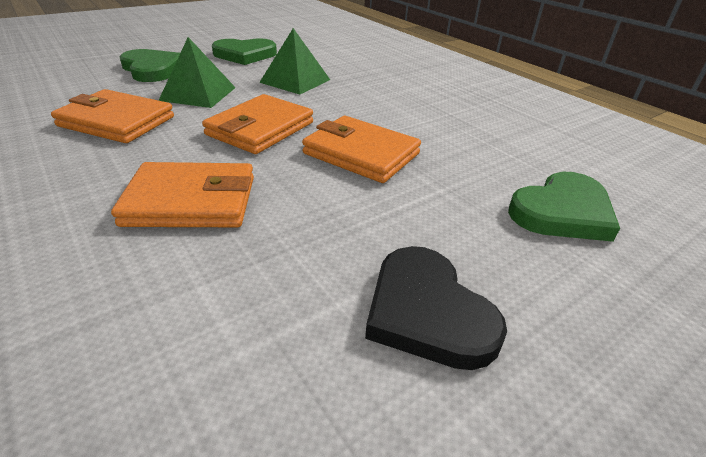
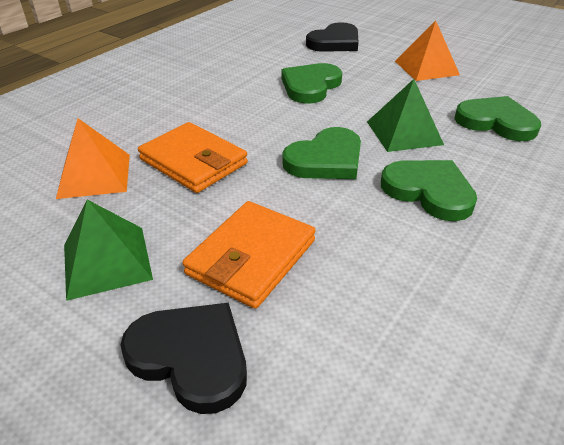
black heart: 1 -> 2
green heart: 3 -> 4
orange pyramid: 0 -> 2
orange wallet: 4 -> 2

